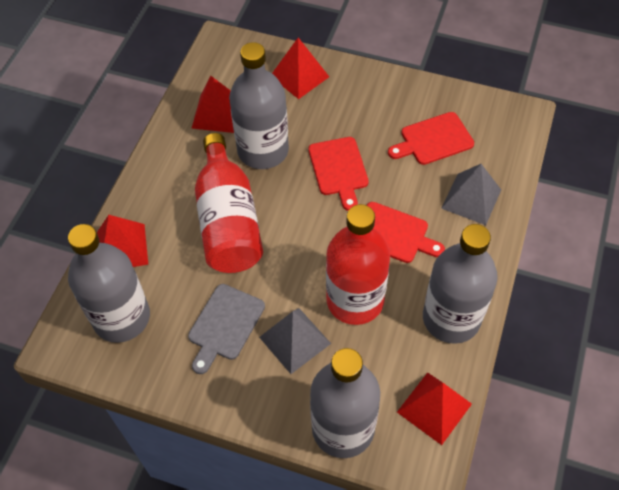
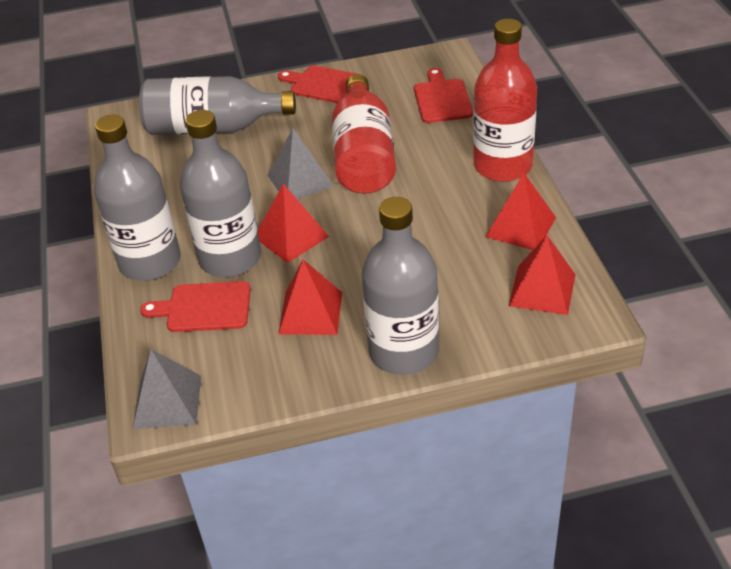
grey cutting board: 1 -> 0

